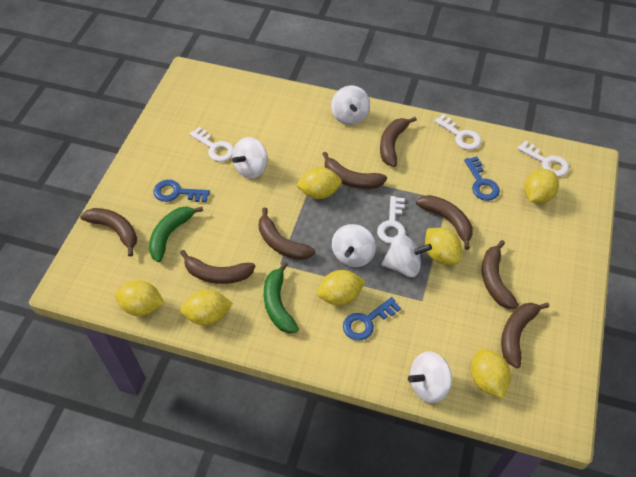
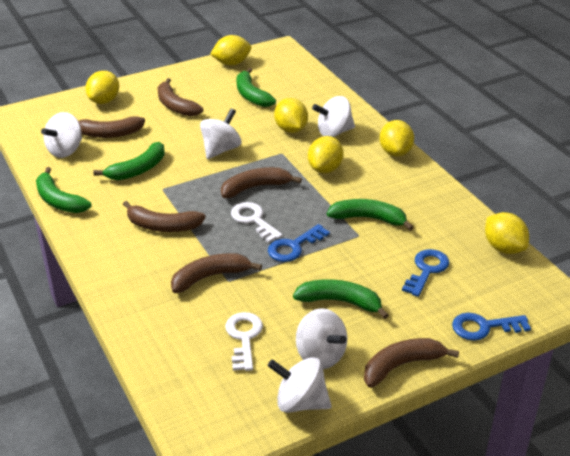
brown banana: 8 -> 6
green banana: 2 -> 5
white key: 4 -> 2
yellow lemon: 7 -> 6

